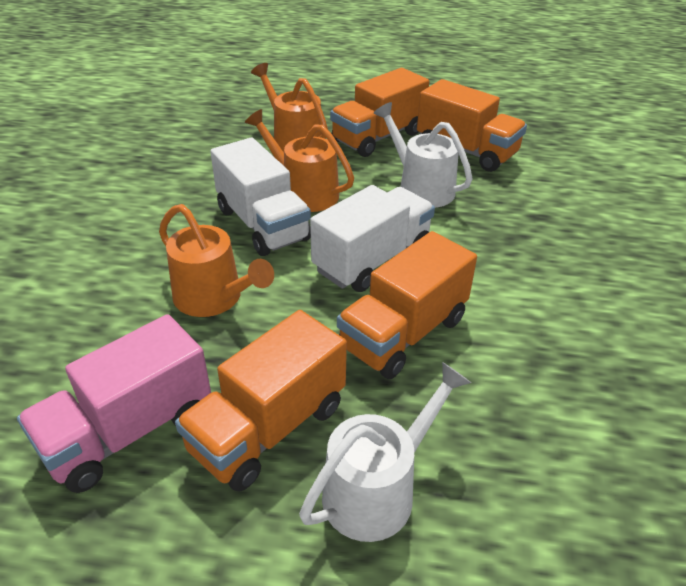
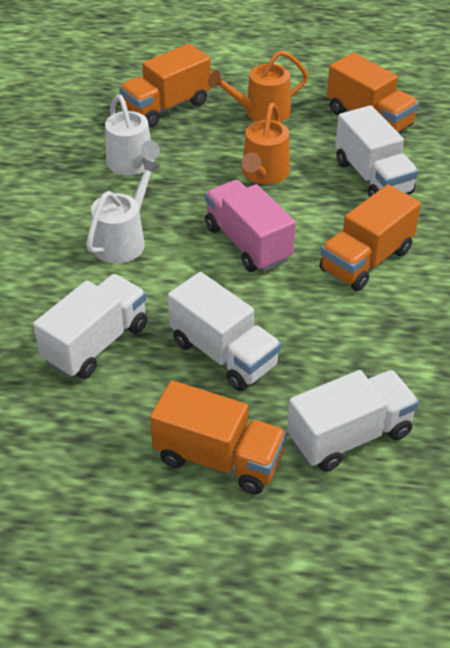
orange watering can: 3 -> 2
white truck: 2 -> 4

